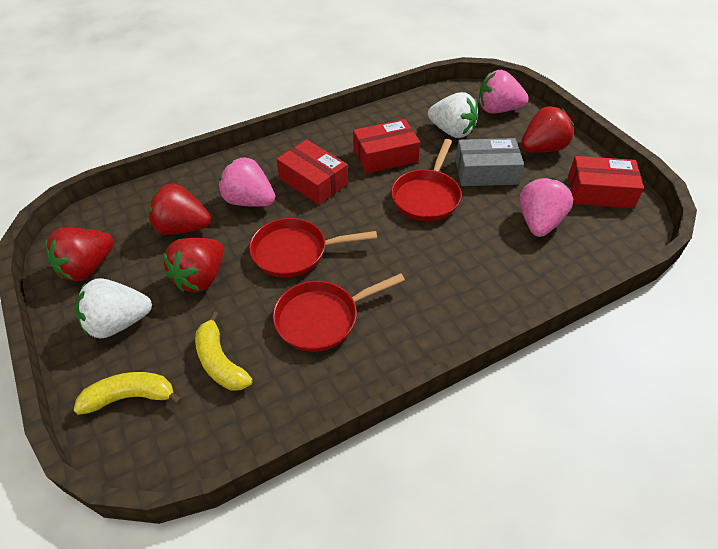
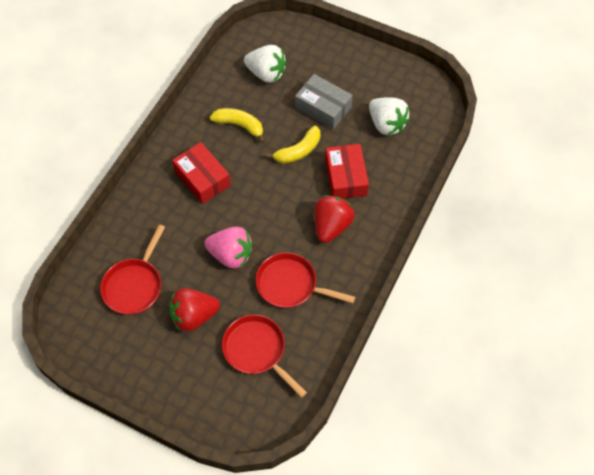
pink strawberry: 3 -> 1
red box: 3 -> 2
red strawberry: 4 -> 2

